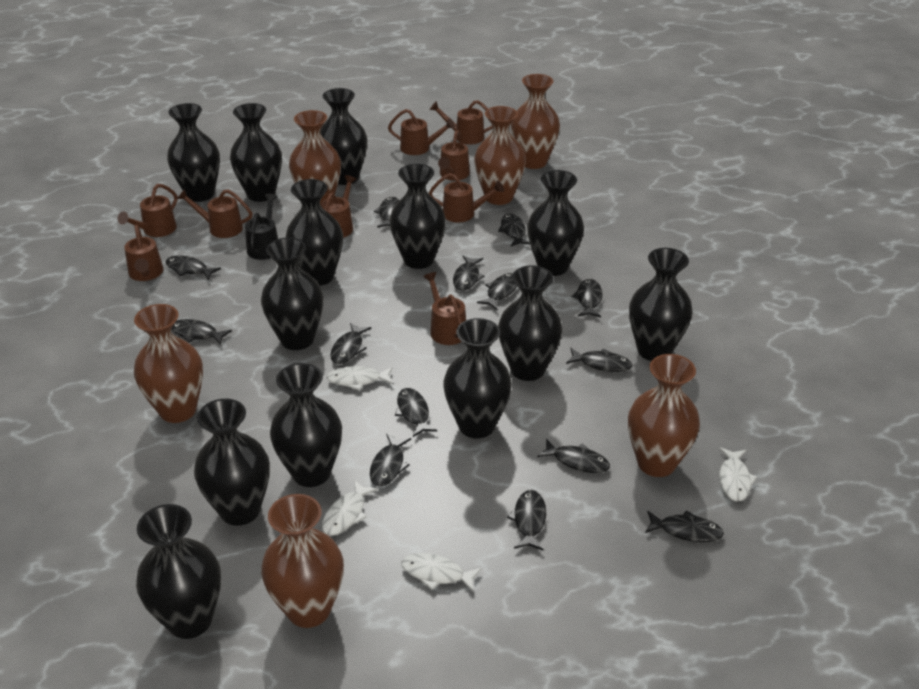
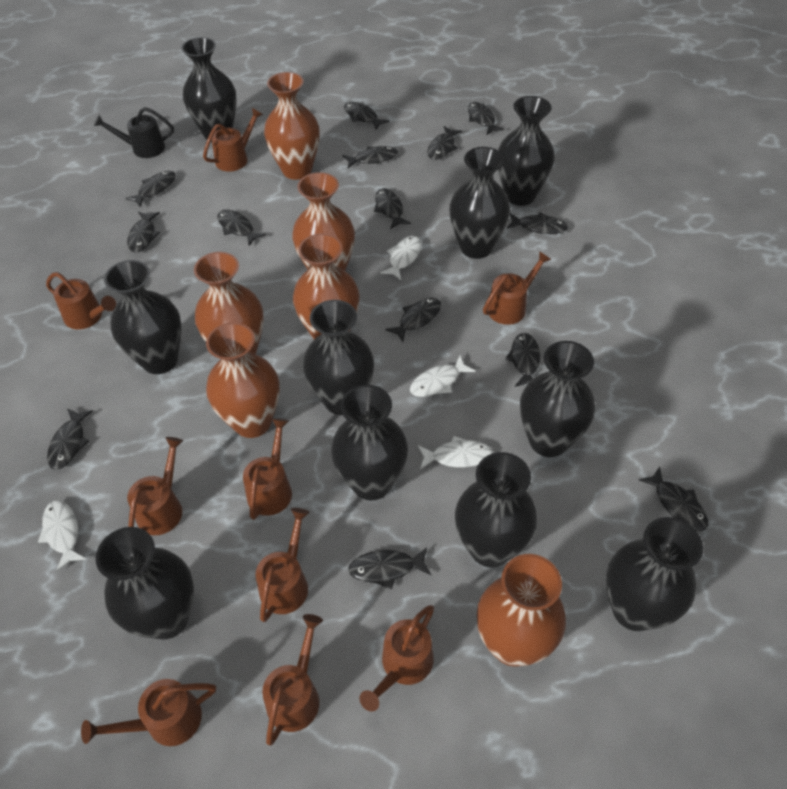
black vase: 13 -> 10

